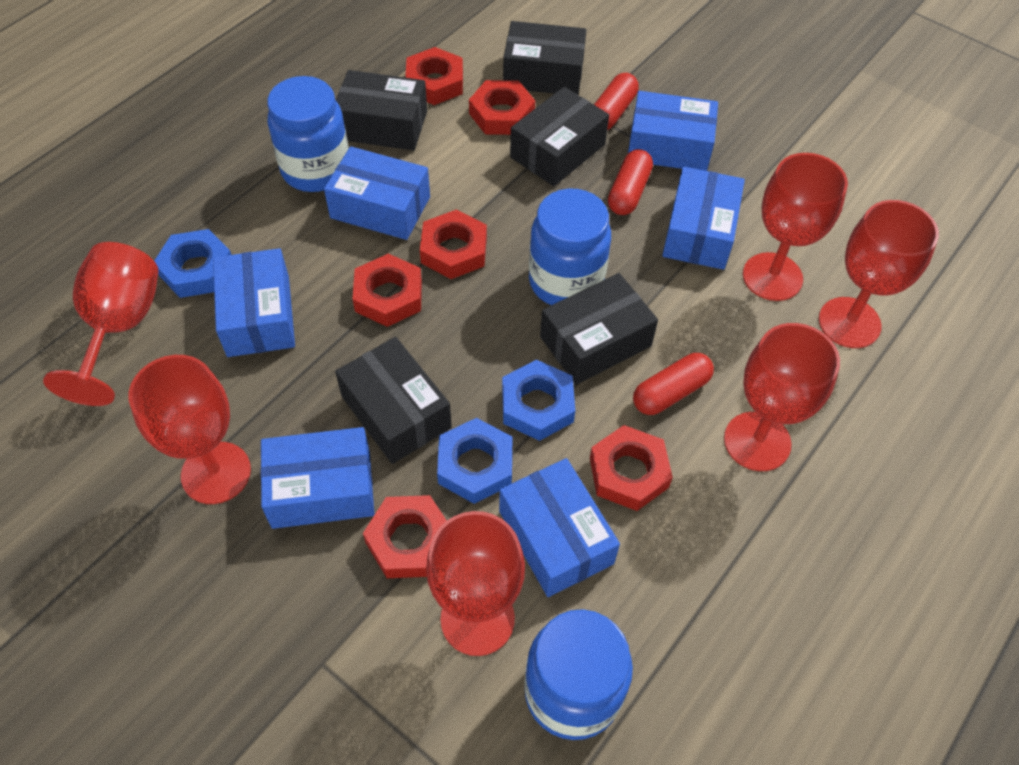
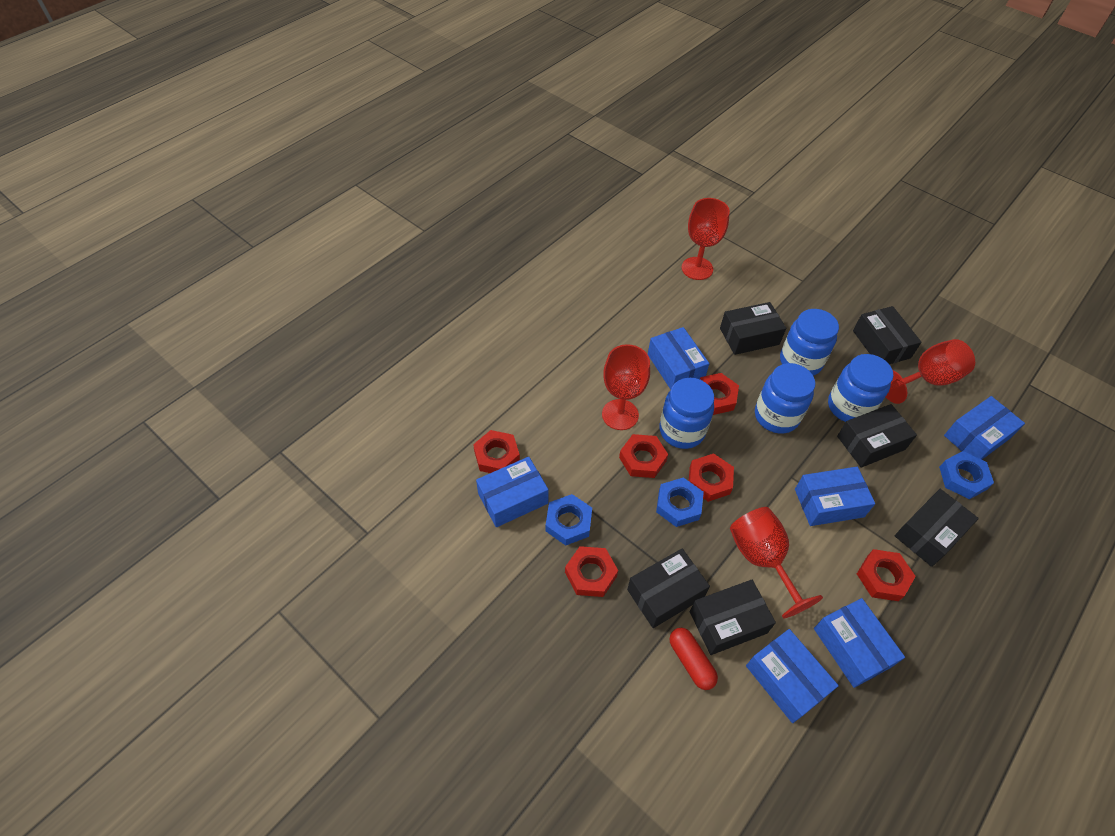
black box: 5 -> 6
blue jar: 3 -> 4
red capsule: 3 -> 1
red goblet: 6 -> 4

